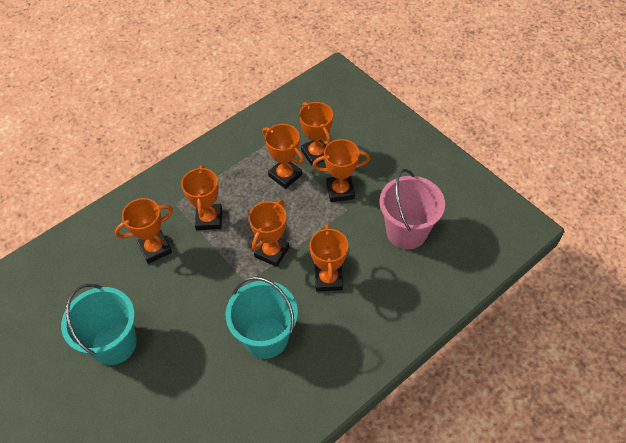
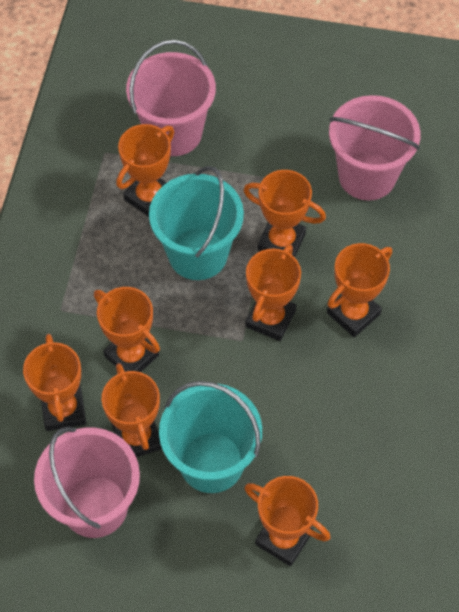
orange trophy: 7 -> 8
pink bucket: 1 -> 3

